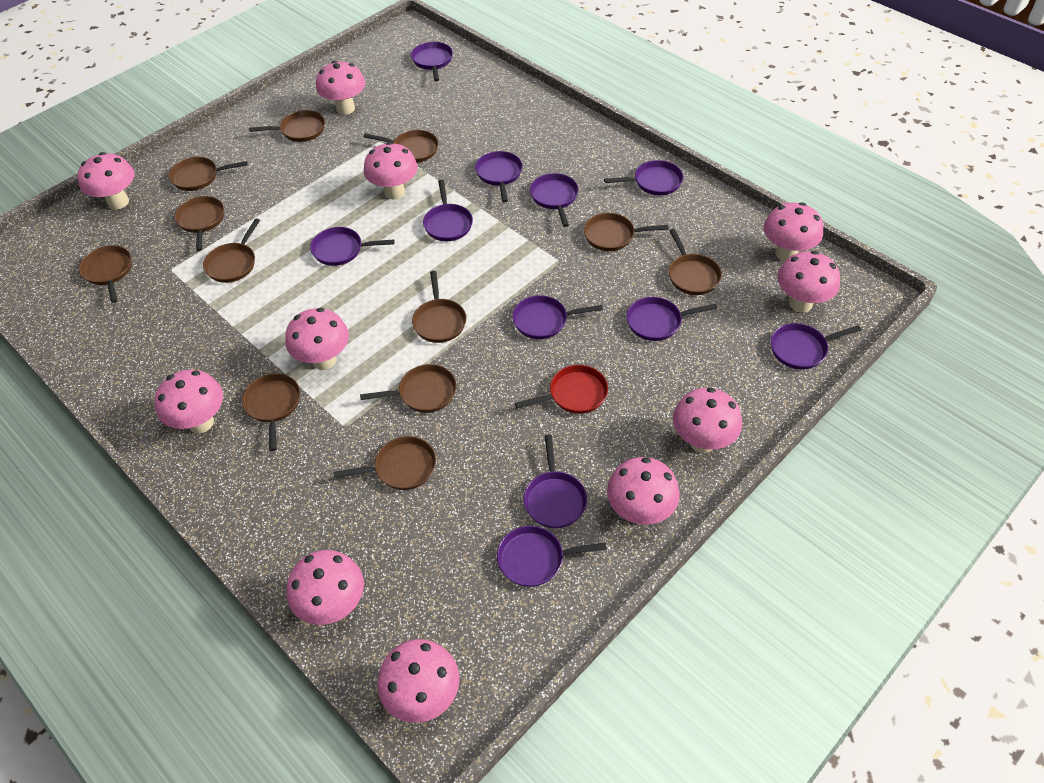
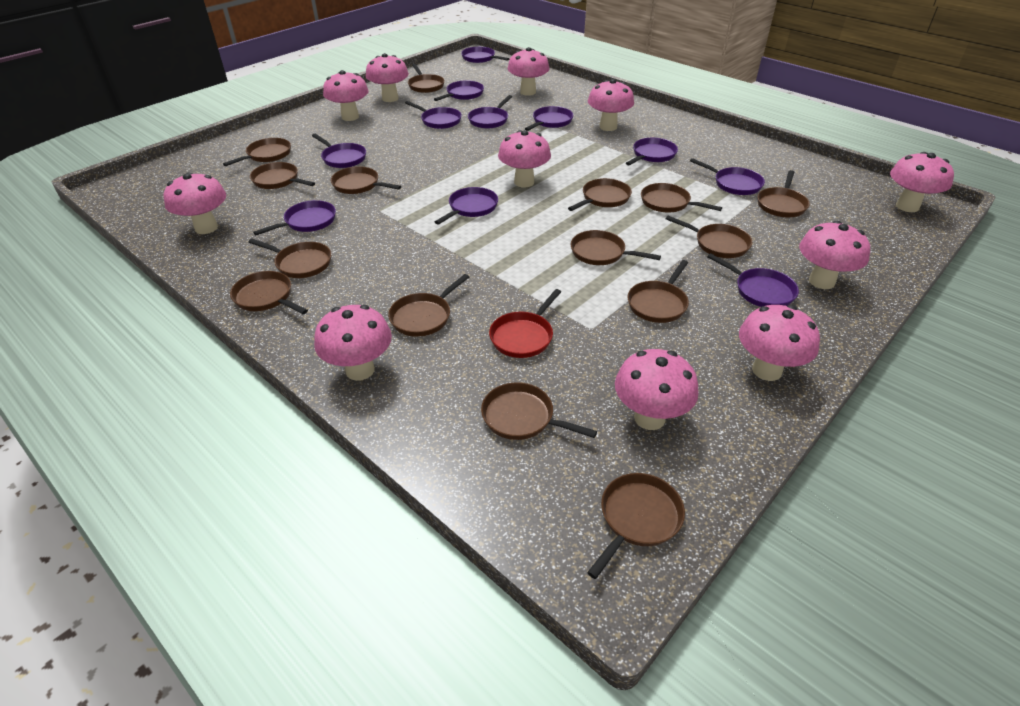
brown pan: 12 -> 15

